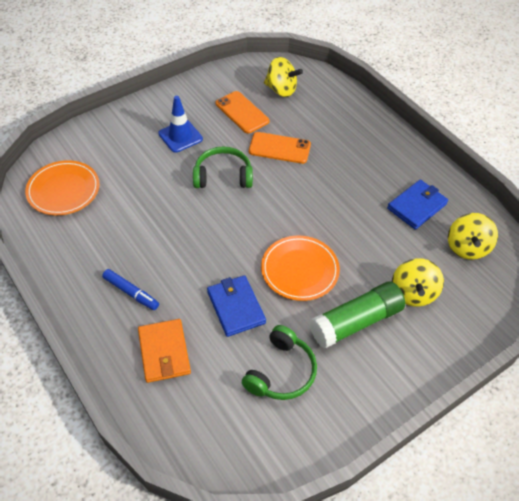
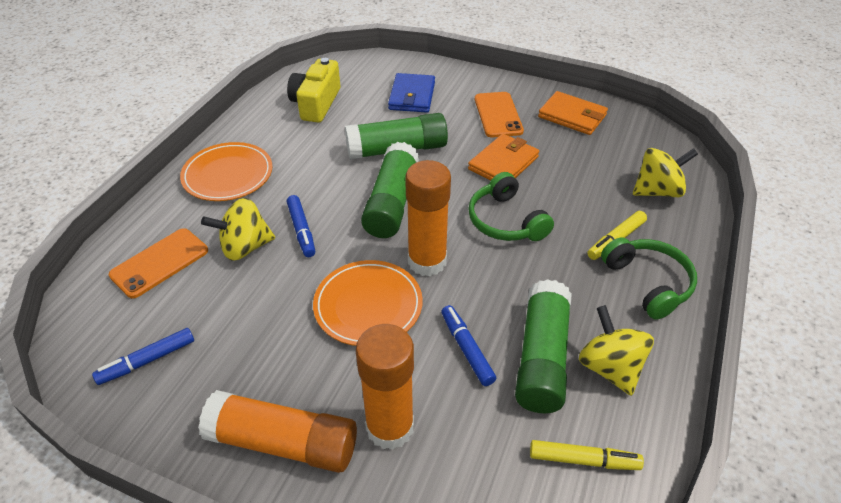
blue marker: 1 -> 3
blue traffic cone: 1 -> 0
blue wallet: 2 -> 1
green glue stick: 1 -> 3
orange glue stick: 0 -> 3
orange wallet: 1 -> 2
yellow camera: 0 -> 1
yellow marker: 0 -> 2

